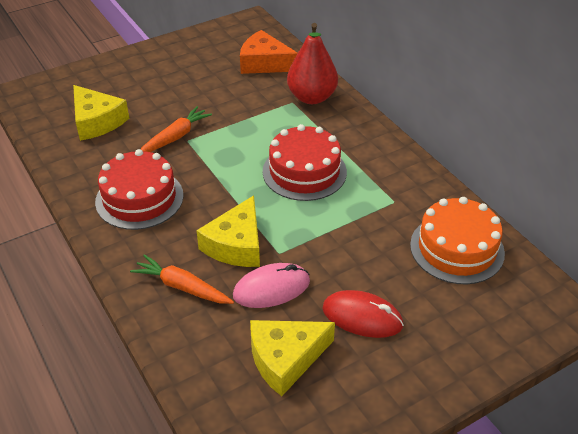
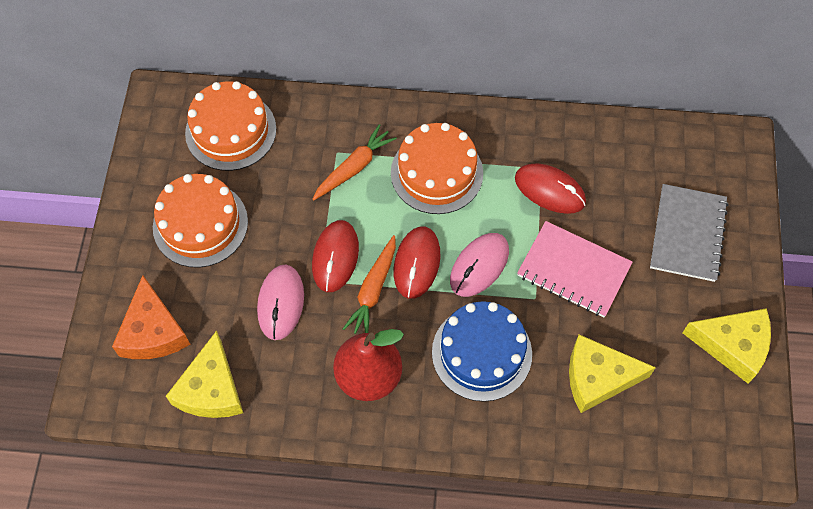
blue cake: 0 -> 1
grey notebook: 0 -> 1
orange cake: 1 -> 3
pink mouse: 1 -> 2
pink notebook: 0 -> 1
red cake: 2 -> 0
red mouse: 1 -> 3

